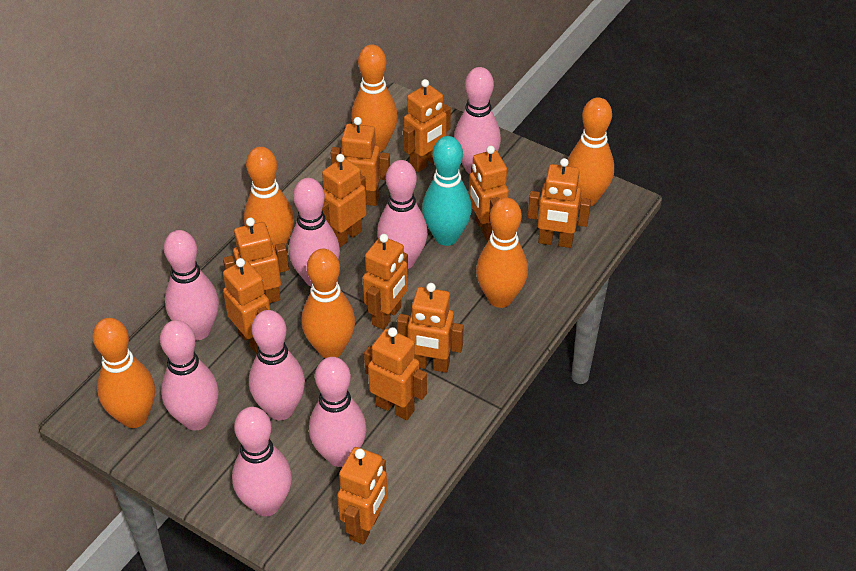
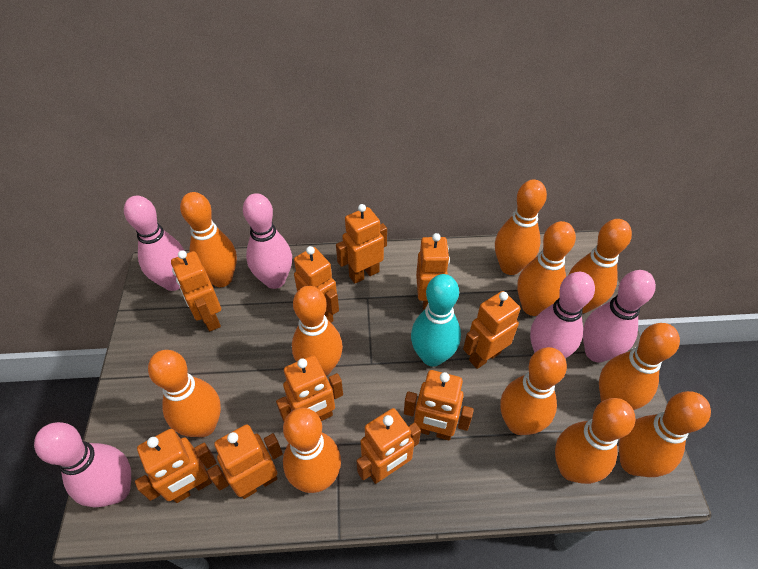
orange bowling pin: 6 -> 11
orange robot: 11 -> 10
pink bowling pin: 8 -> 5

